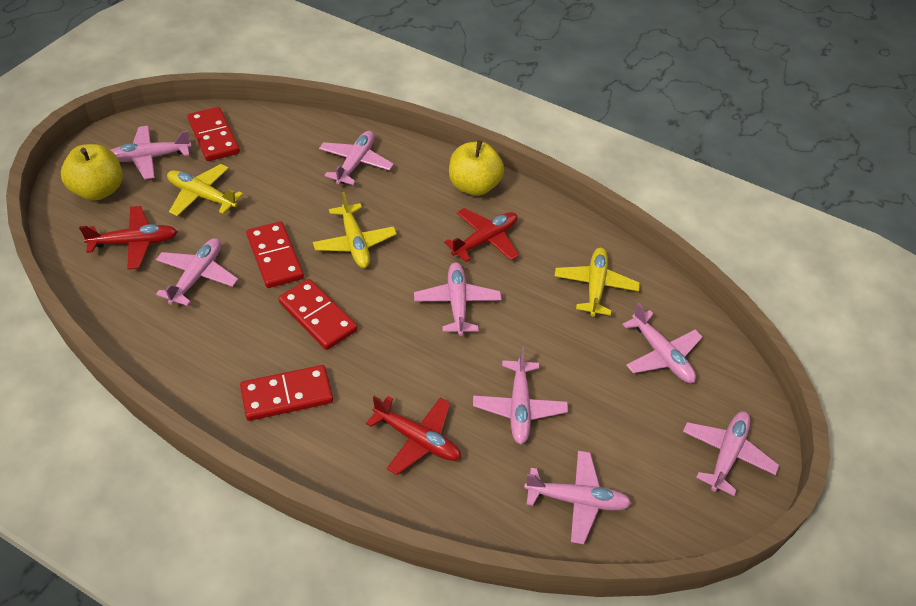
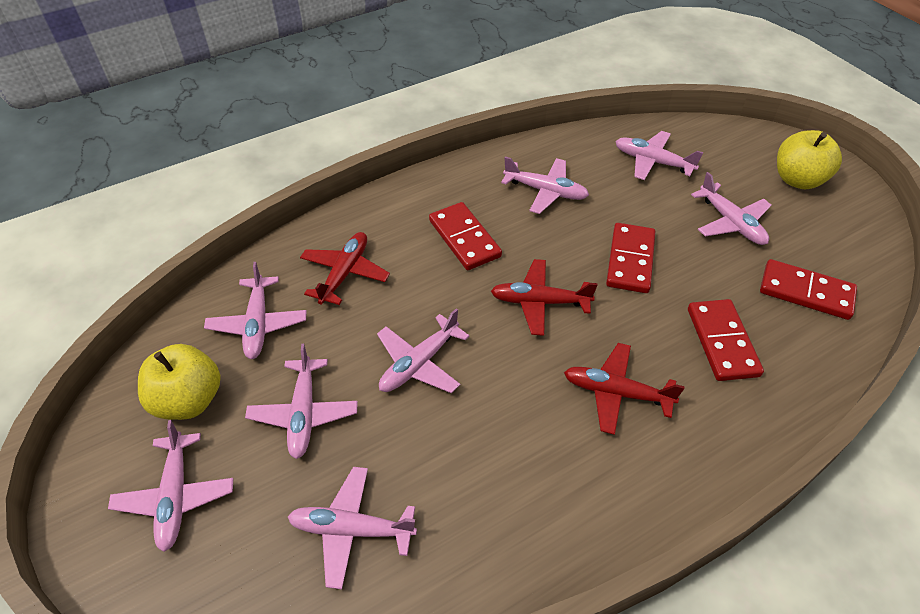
yellow plane: 3 -> 0

